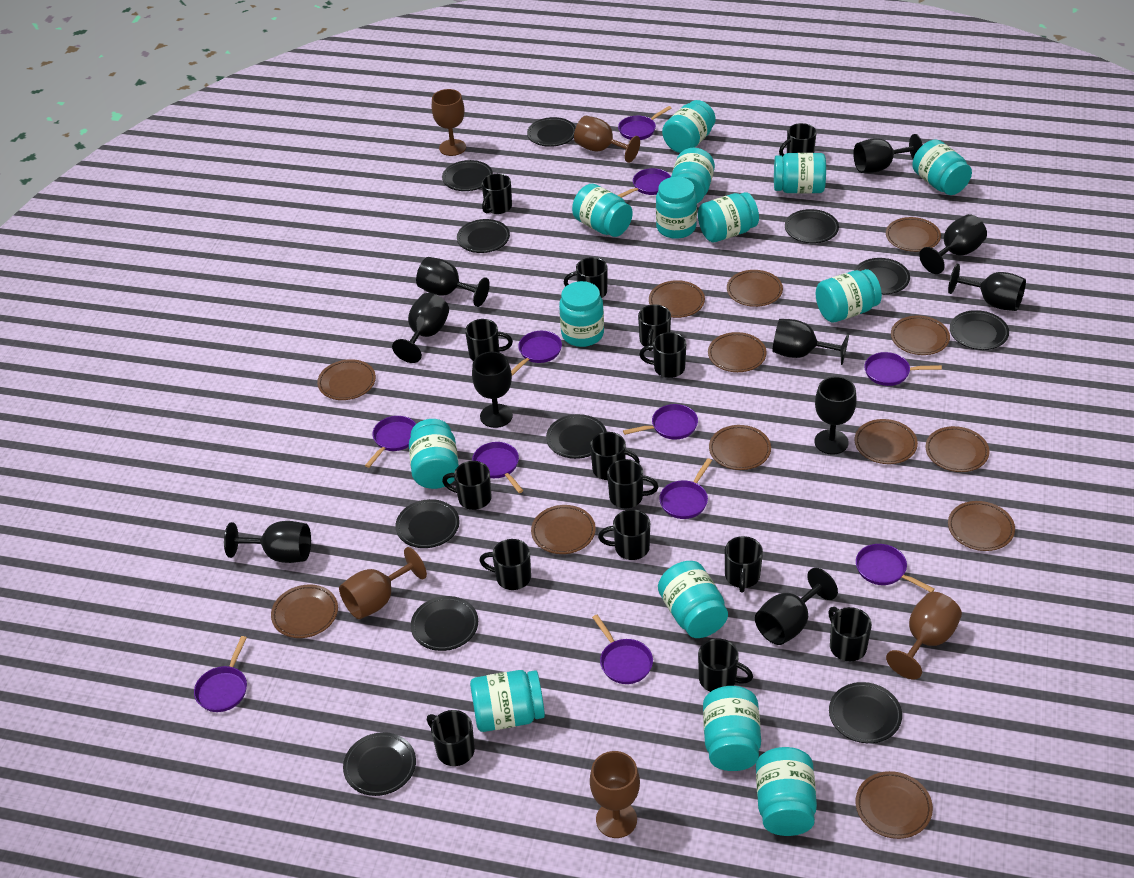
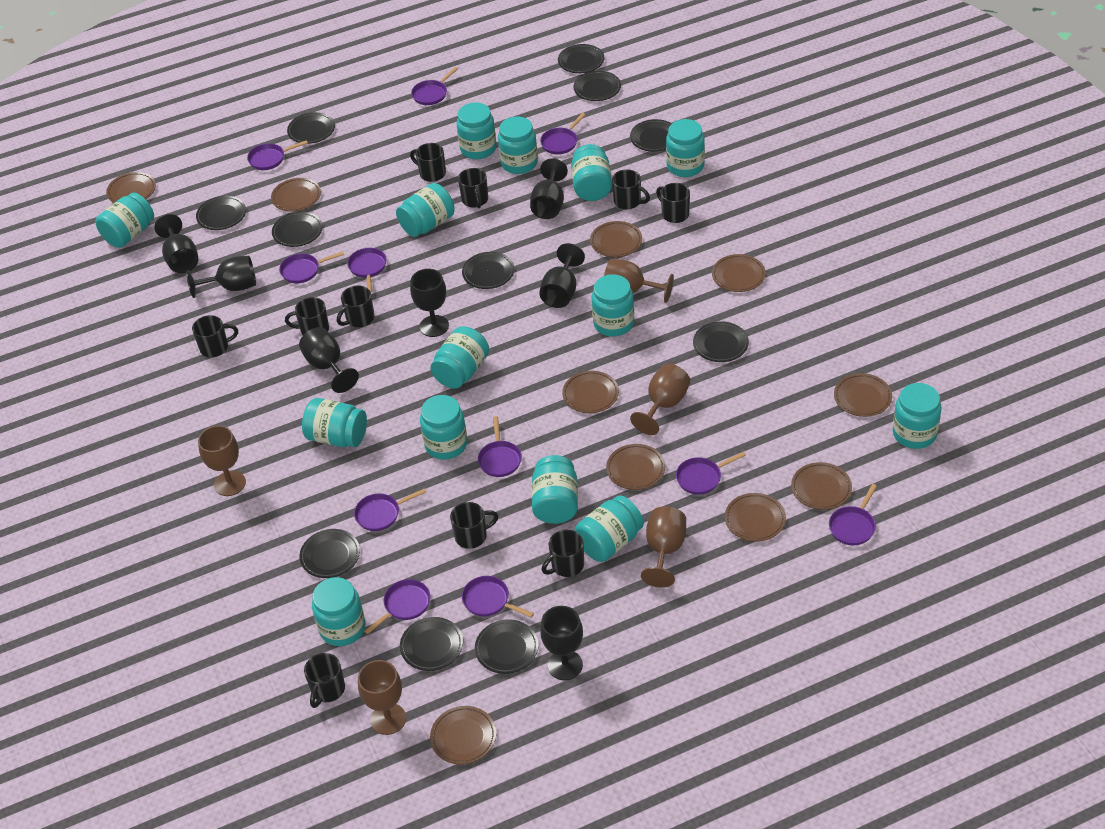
black goblet: 10 -> 7
black mug: 15 -> 10
brown plate: 13 -> 10

